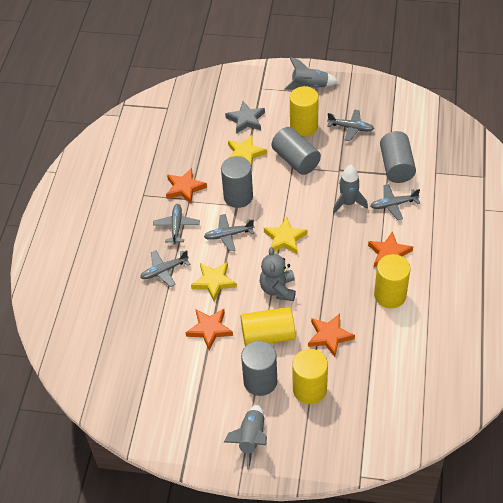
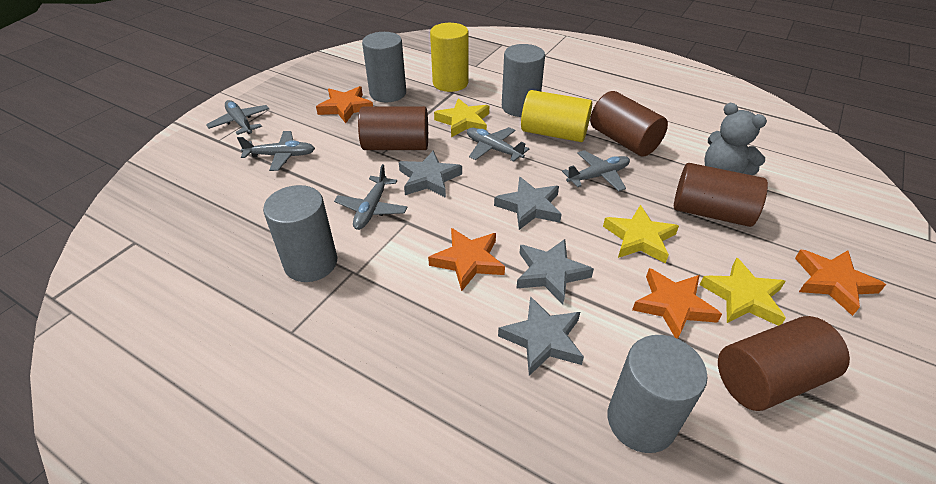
brown cylinder: 0 -> 4
grey rocket: 3 -> 0
grey star: 1 -> 4
yellow cylinder: 4 -> 2

